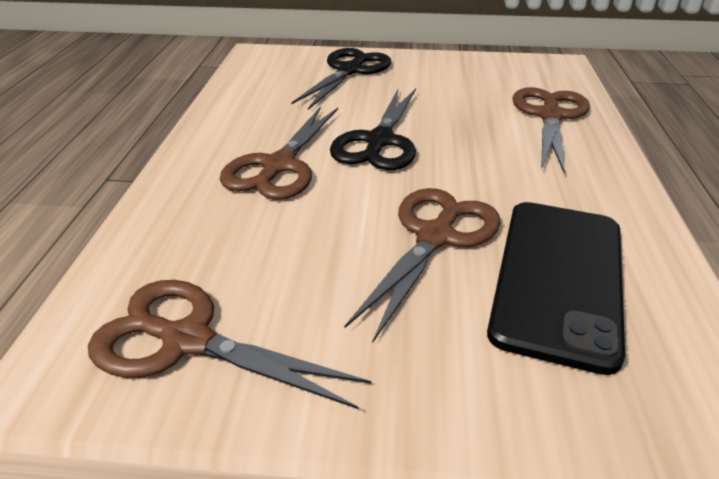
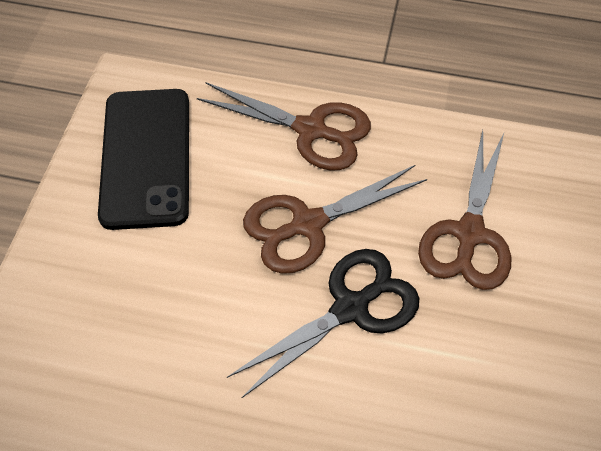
black scissors: 2 -> 1
brown scissors: 4 -> 3

